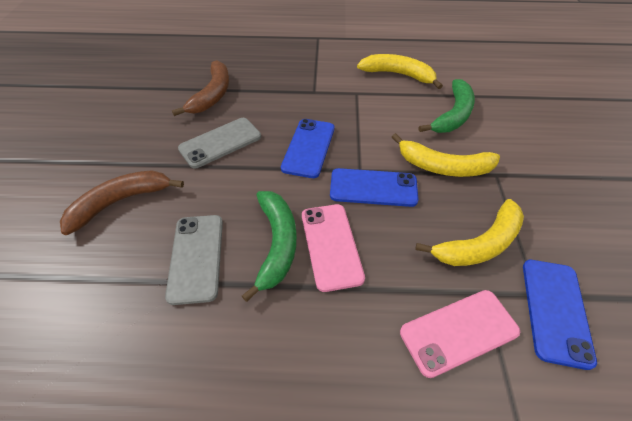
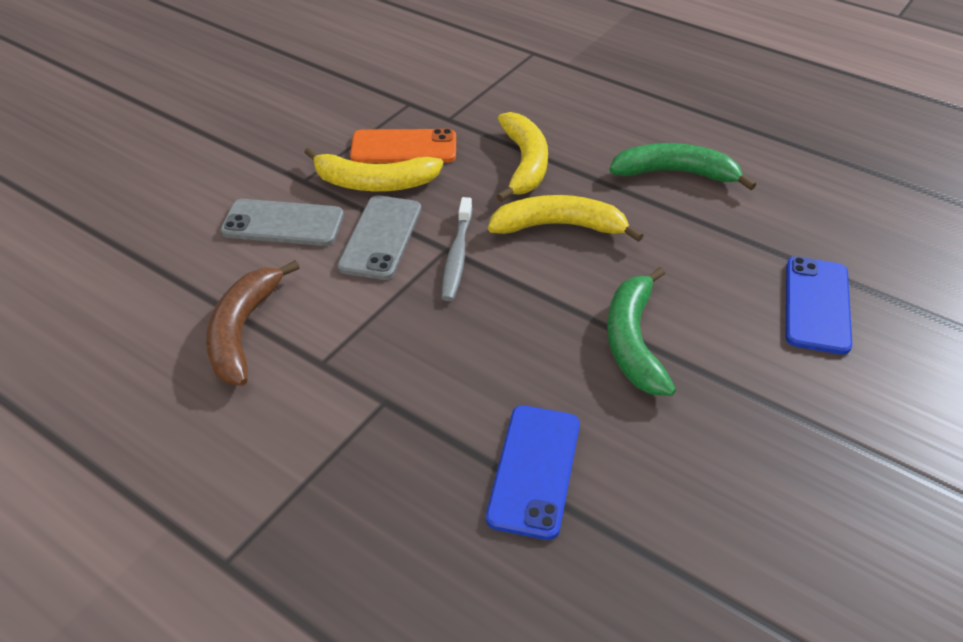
blue phone: 3 -> 2
brown banana: 2 -> 1
grey toothbrush: 0 -> 1
orange phone: 0 -> 1
pink phone: 2 -> 0

